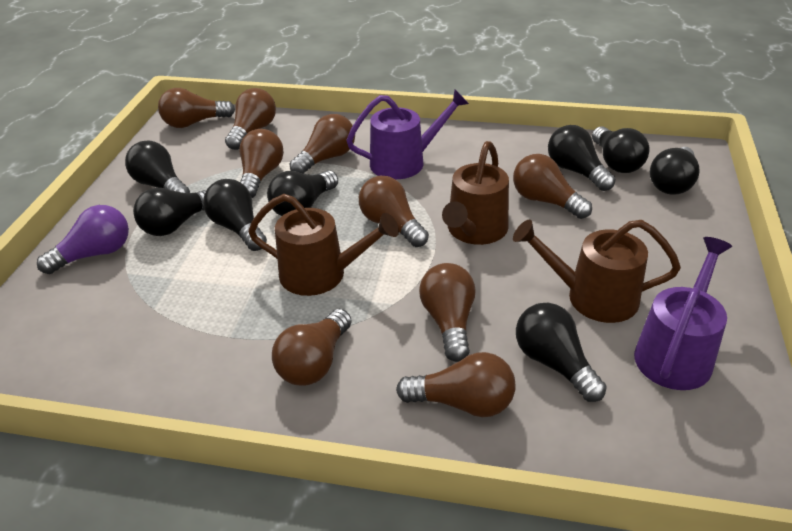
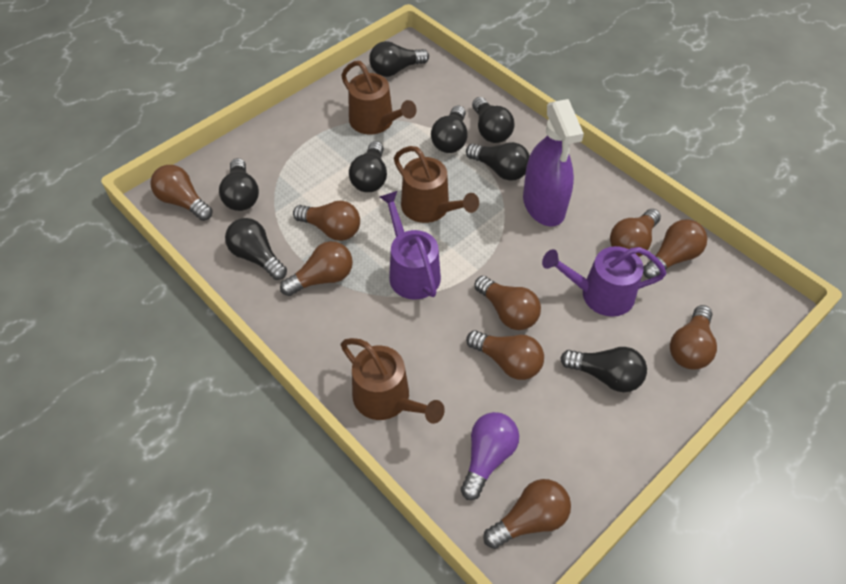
purple spray bottle: 0 -> 1

